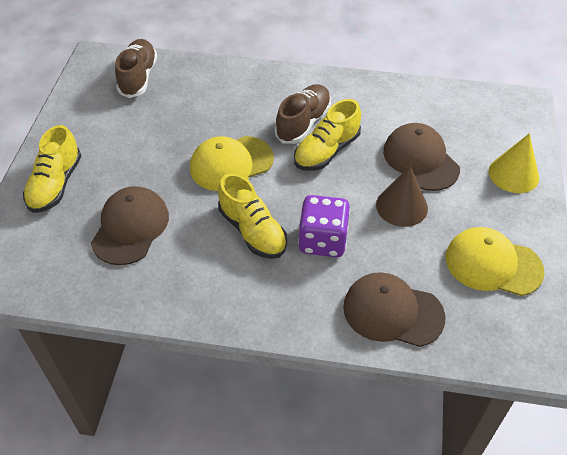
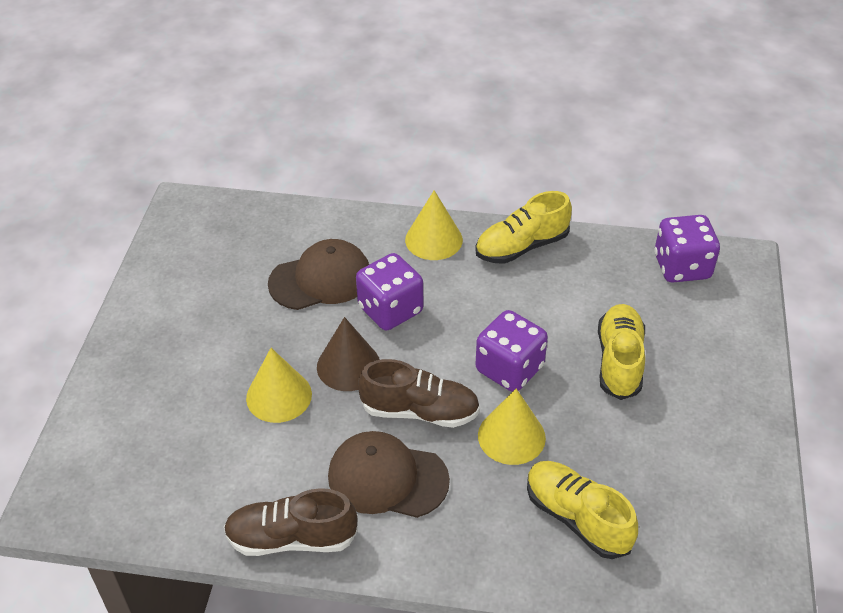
brown cap: 3 -> 2
purple dice: 1 -> 3
yellow cap: 2 -> 0
yellow cone: 1 -> 3

